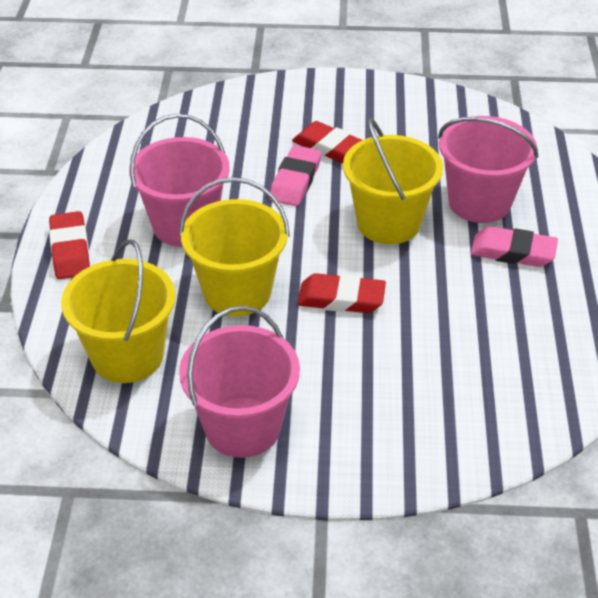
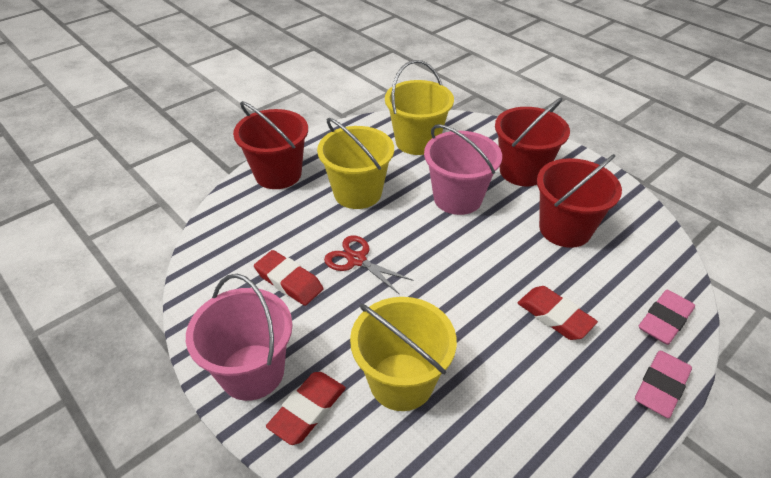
pink bucket: 3 -> 2
red bucket: 0 -> 3
red scissors: 0 -> 1

